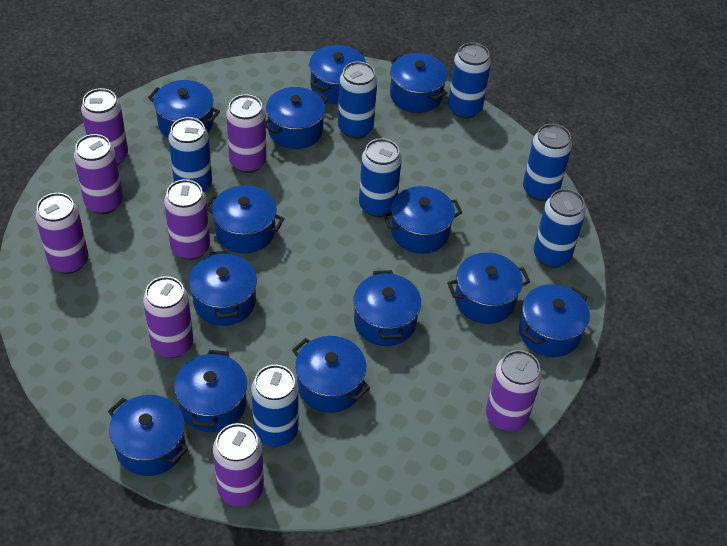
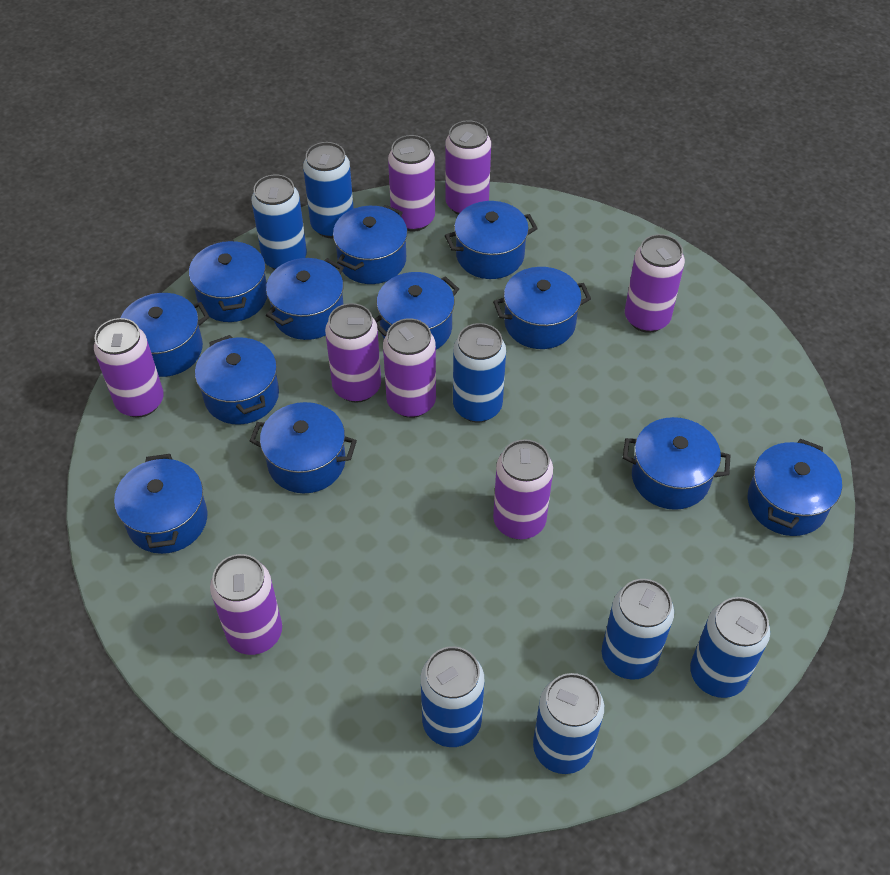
blue pot: 13 -> 12

